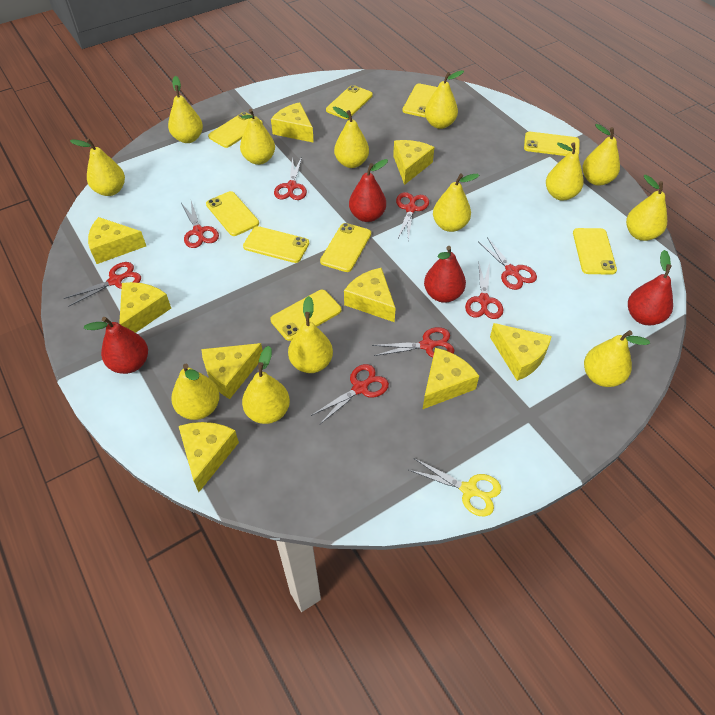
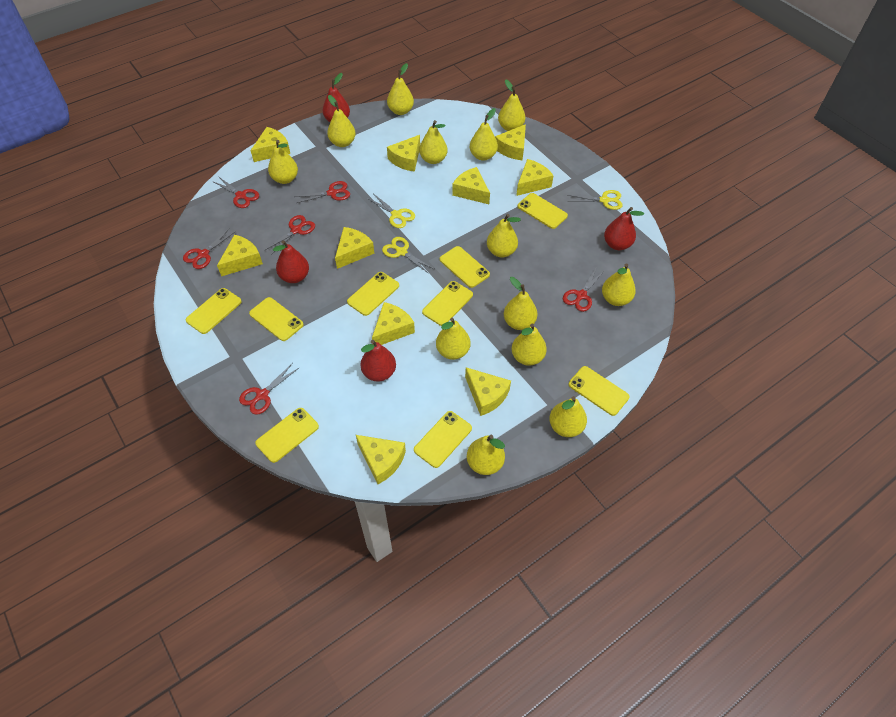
red scissors: 8 -> 6
yellow cheese: 9 -> 10
yellow scissors: 1 -> 3

